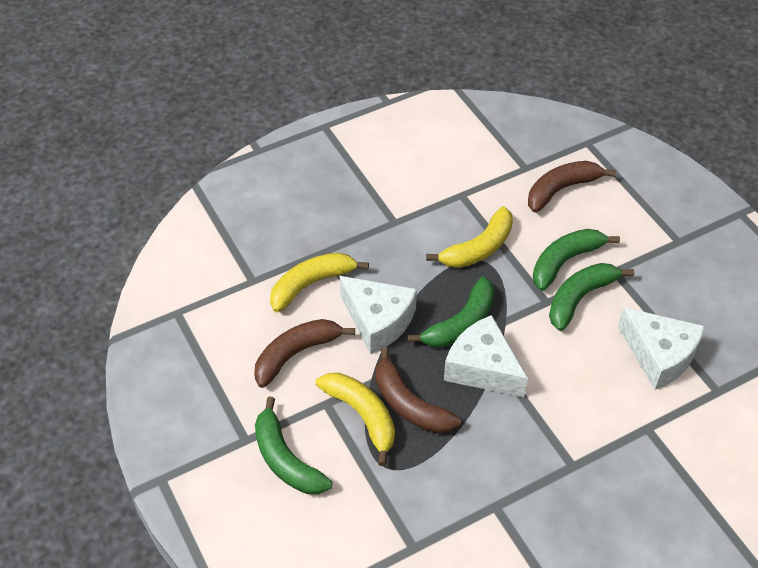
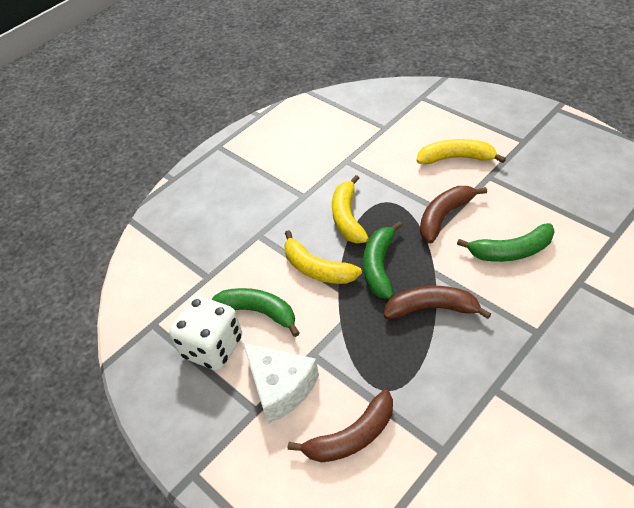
green banana: 4 -> 3
white cheese: 3 -> 1
white dice: 0 -> 1

